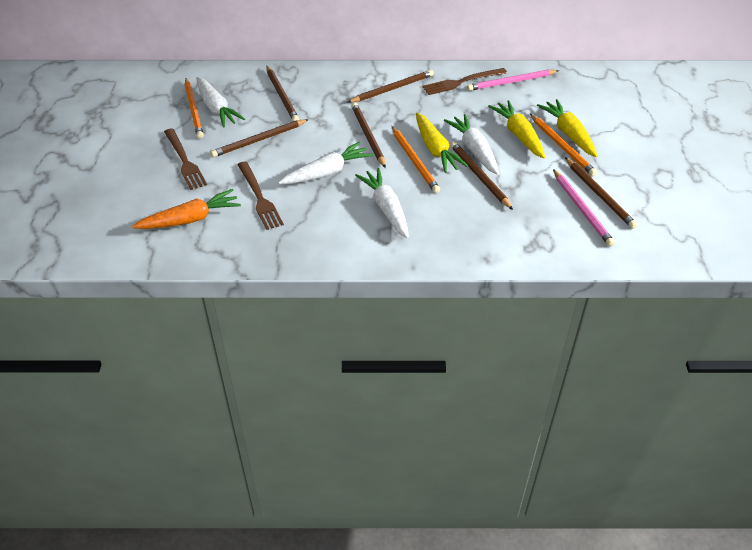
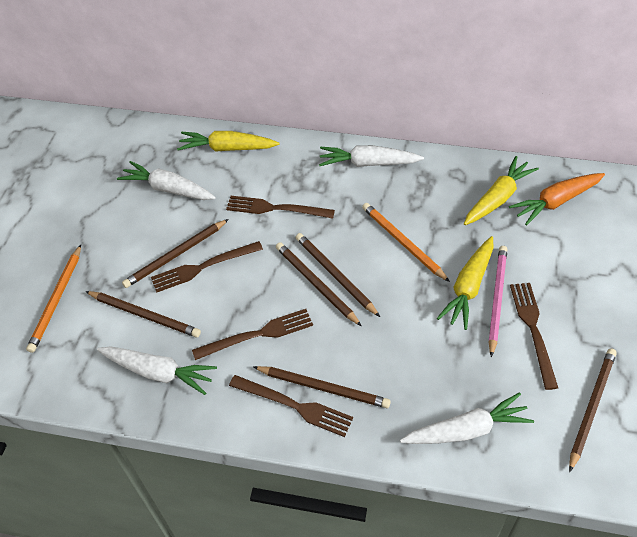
brown fork: 3 -> 5
orange pencil: 3 -> 2
pink pencil: 2 -> 1

